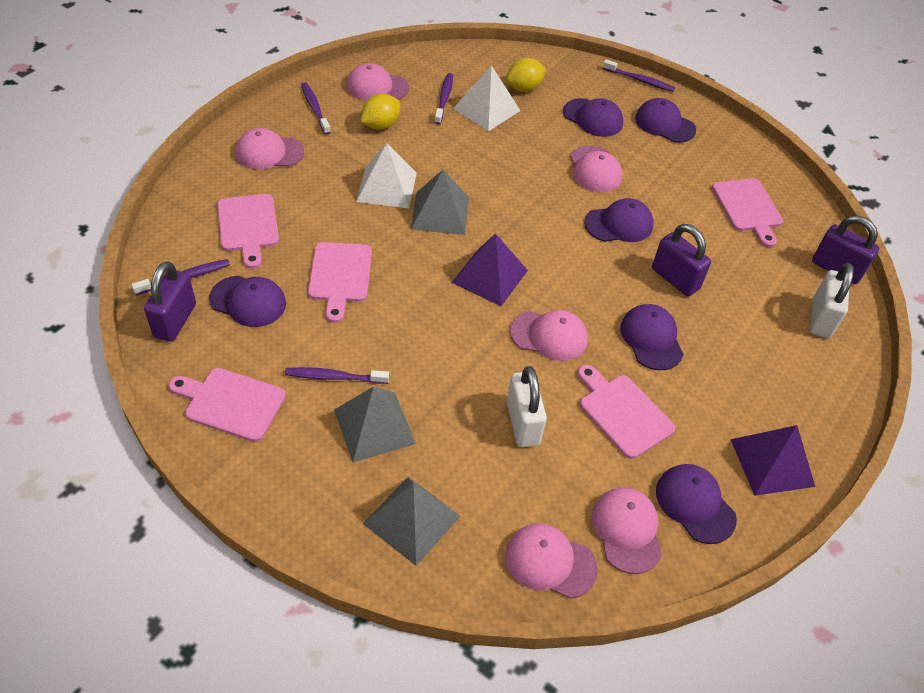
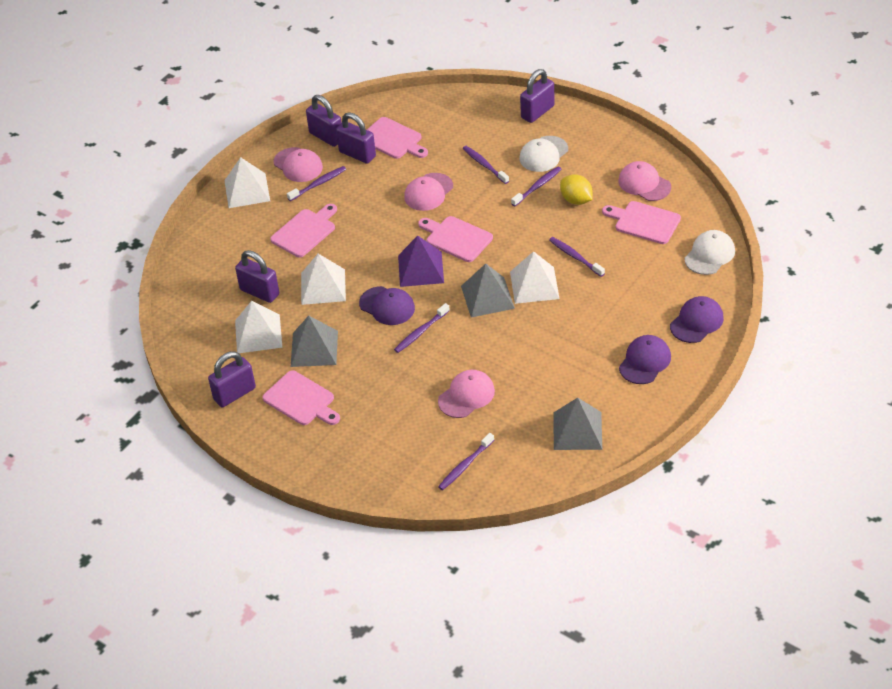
pink cap: 6 -> 4
purple cap: 6 -> 3
purple padlock: 3 -> 5
purple pyramid: 2 -> 1
purple toothbrush: 5 -> 6
white cap: 0 -> 2
white padlock: 2 -> 0
white pyramid: 2 -> 4
yellow lemon: 2 -> 1

